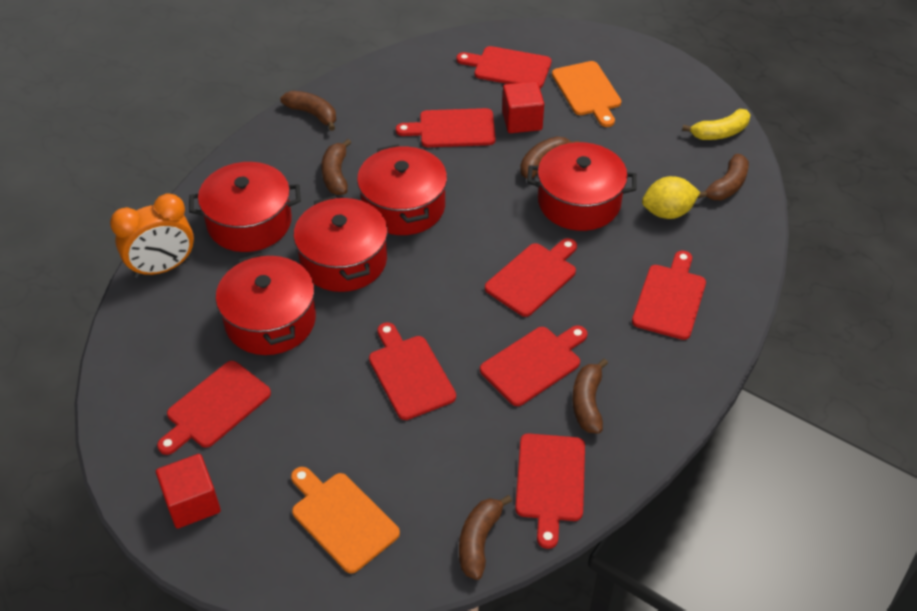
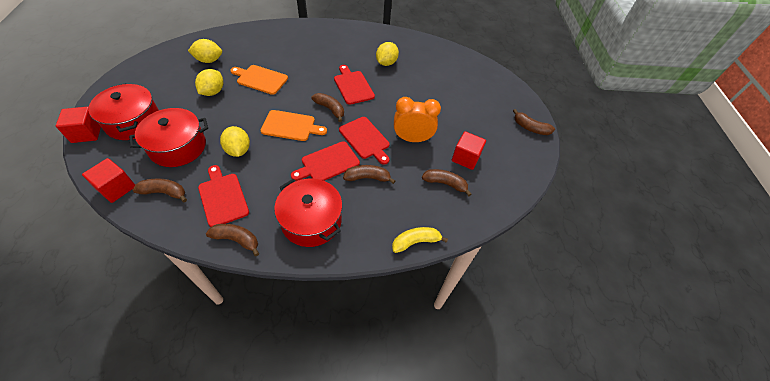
red cube: 2 -> 3
red cutting board: 8 -> 4
red pot: 5 -> 3
yellow lemon: 1 -> 4

